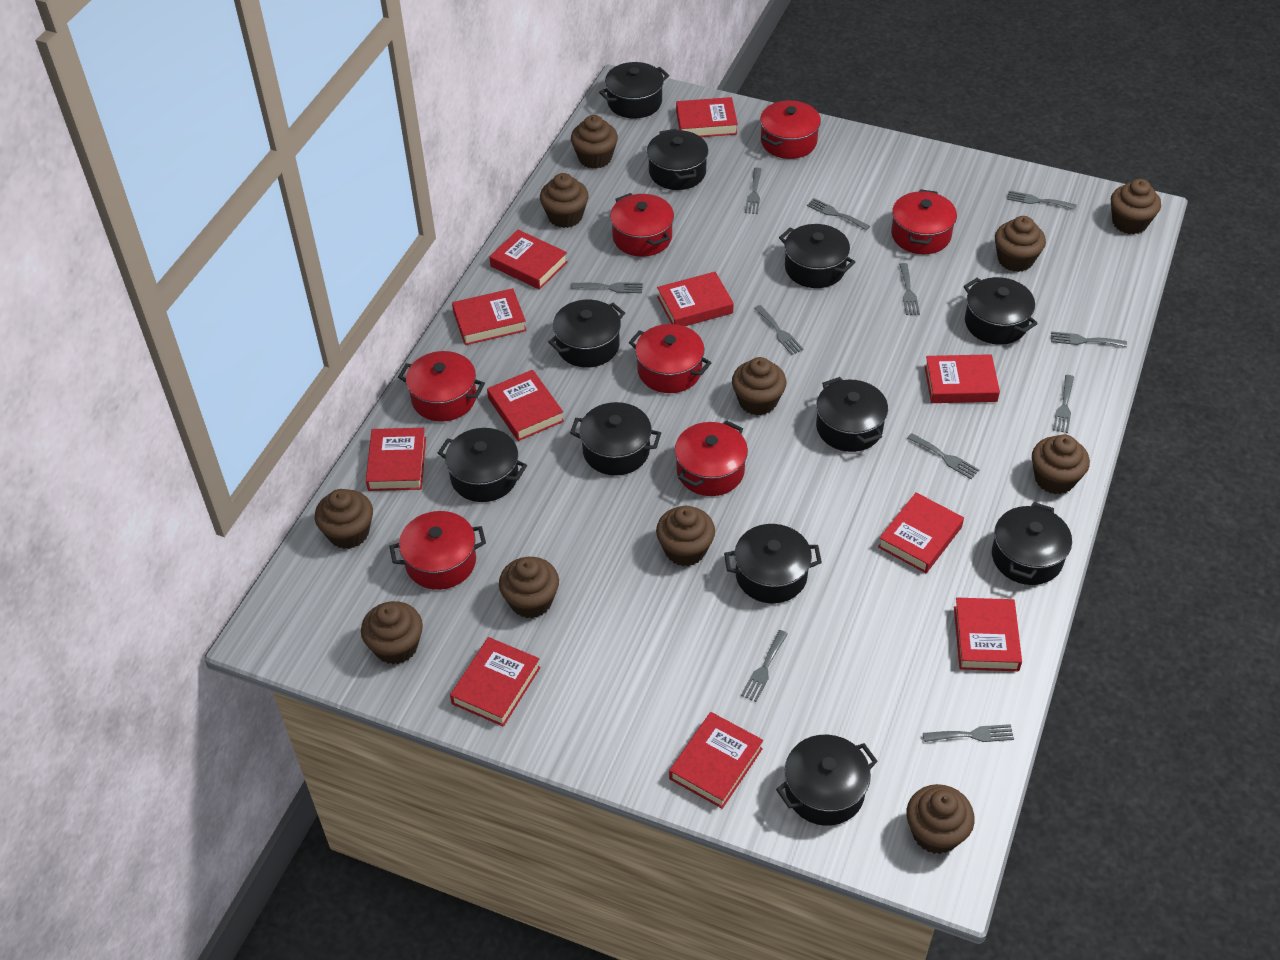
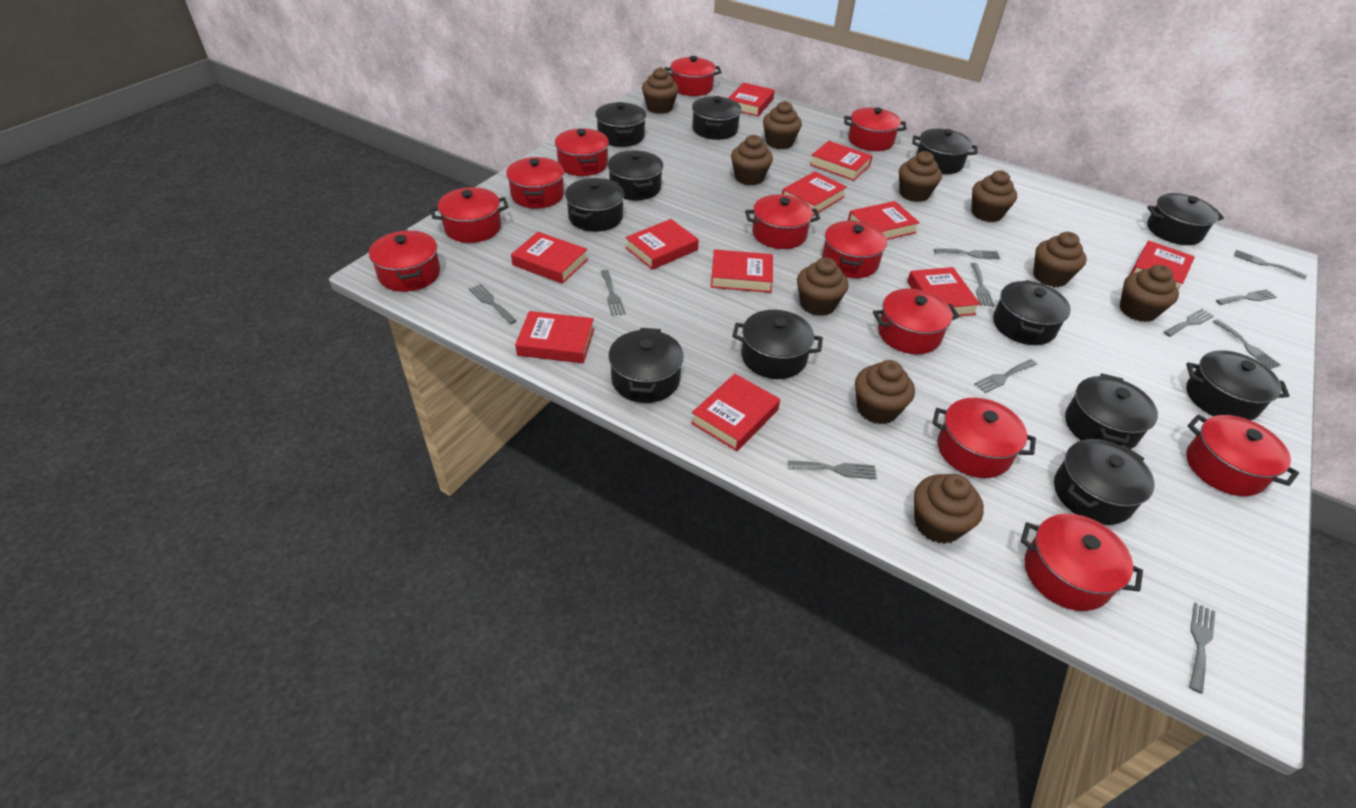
black pot: 11 -> 12
brown cupcake: 11 -> 10
red pot: 7 -> 12

